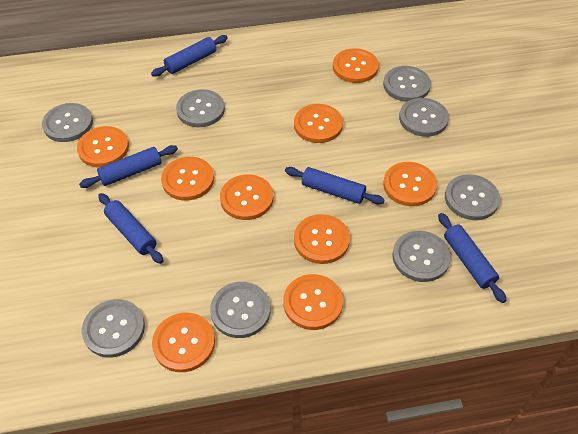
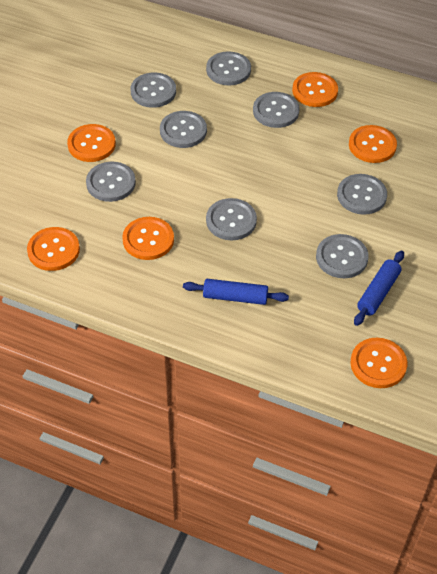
blue rolling pin: 5 -> 2
orange button: 9 -> 6

